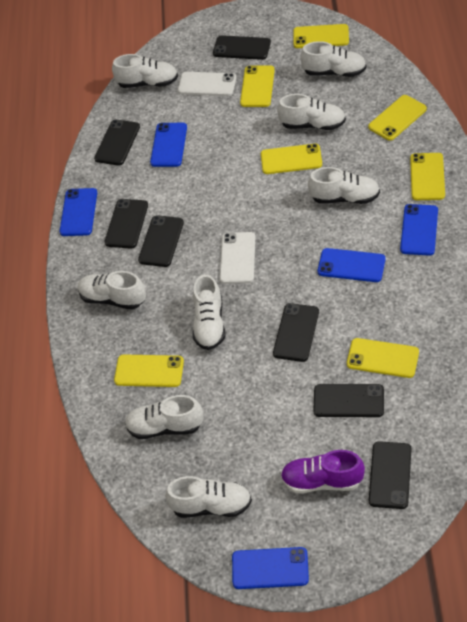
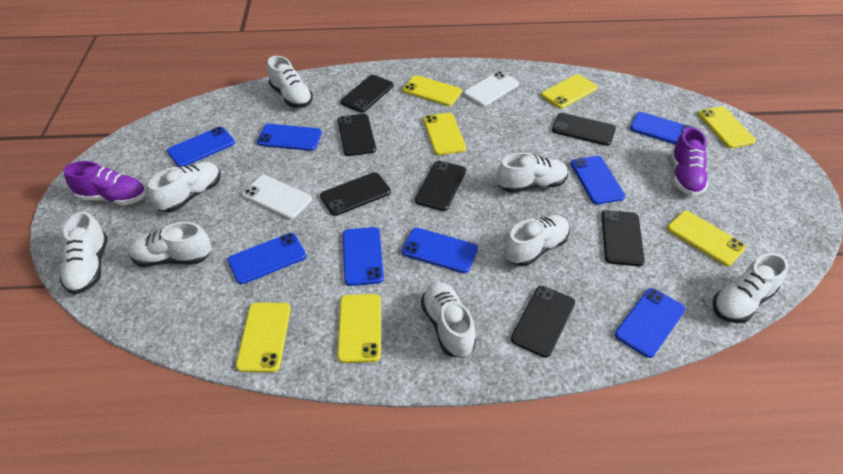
blue phone: 5 -> 8
purple shoe: 1 -> 2

